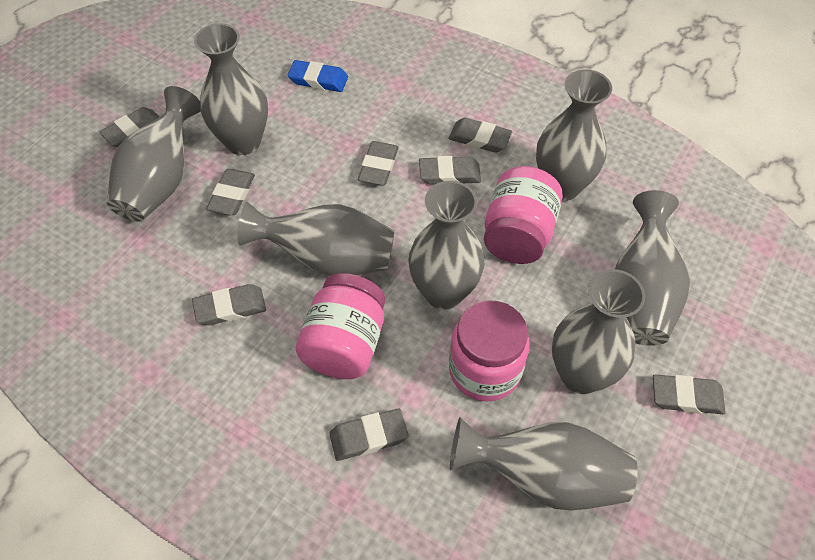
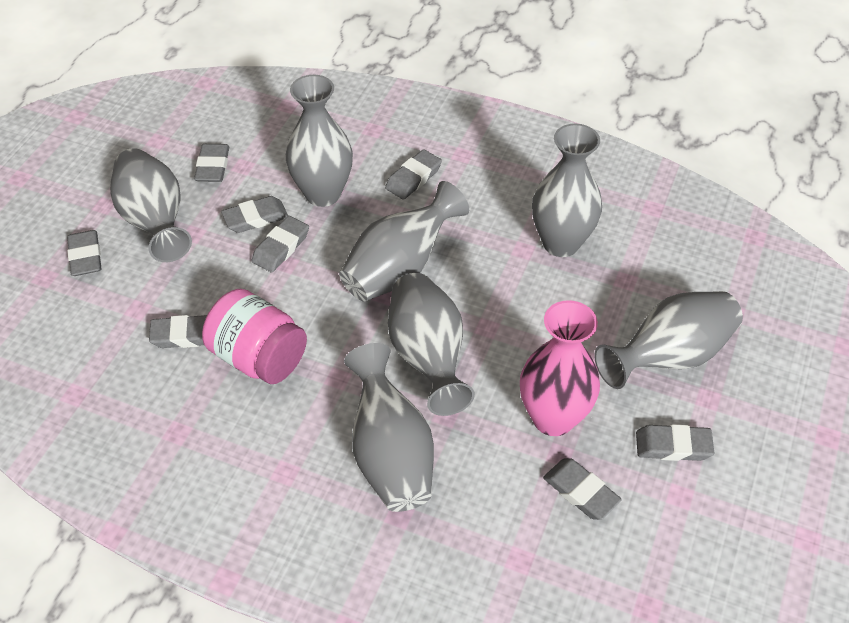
blue eraser: 1 -> 0
grey vase: 8 -> 7
pink jar: 3 -> 1
pink vase: 0 -> 1

